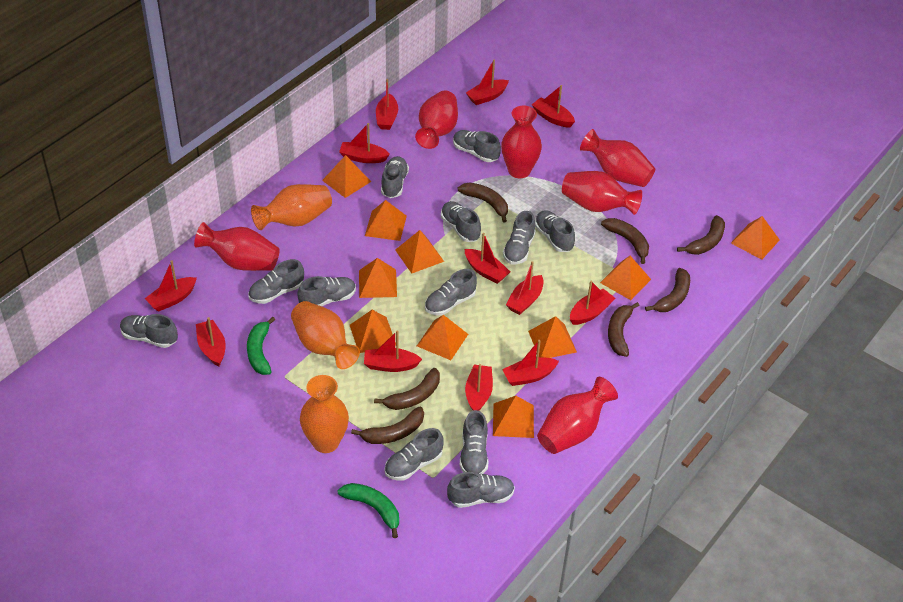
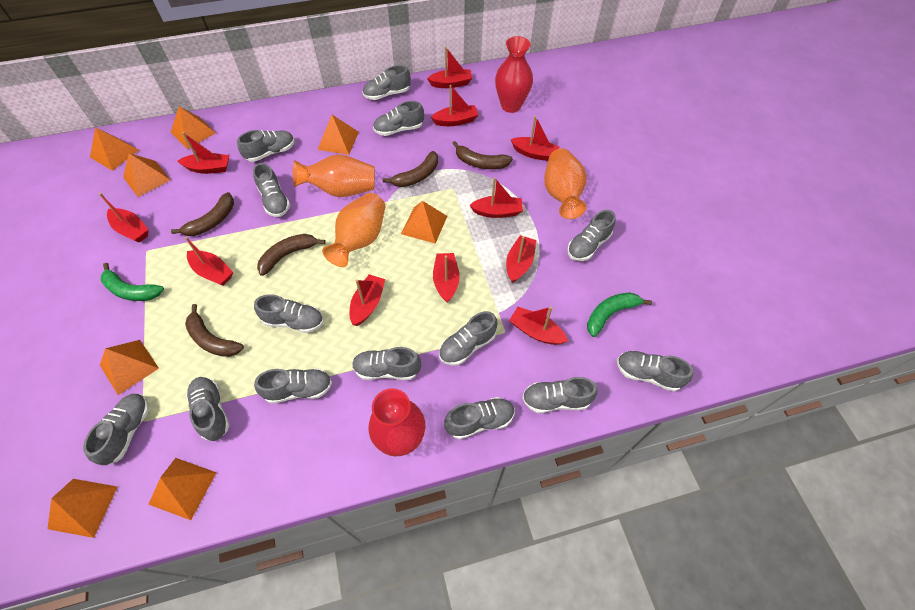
brown banana: 7 -> 5
grey shoe: 12 -> 14
orange pyramid: 10 -> 8
red boat: 12 -> 11
red vase: 6 -> 2

